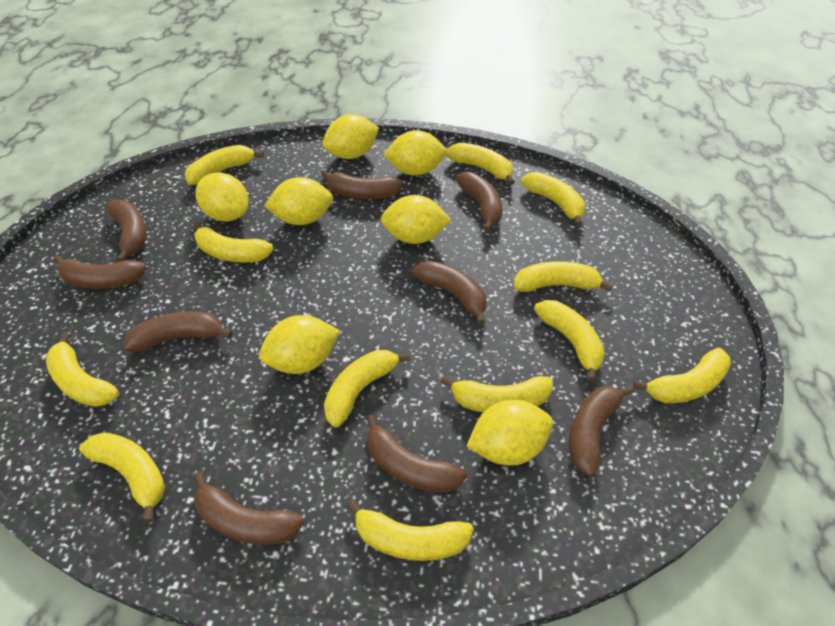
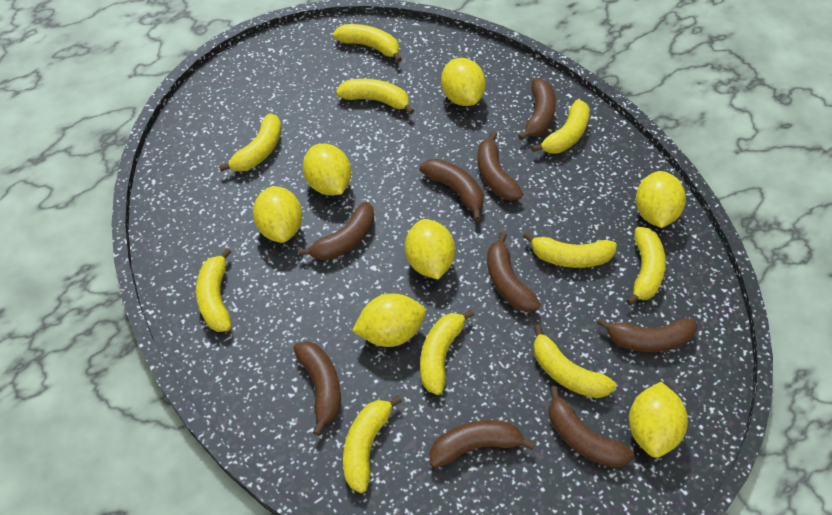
yellow banana: 12 -> 10

